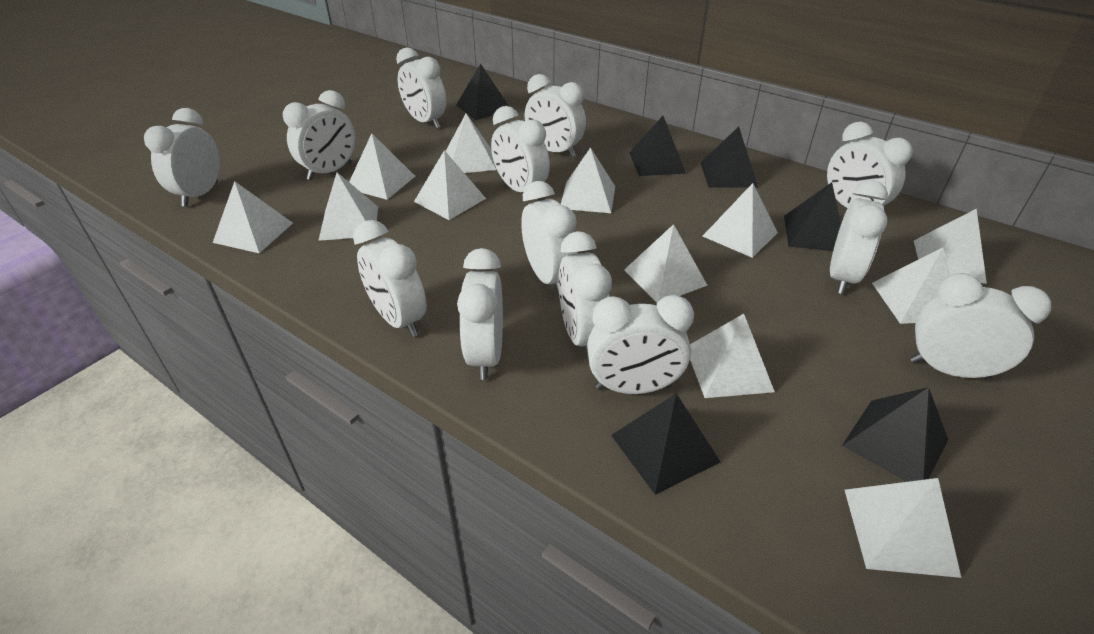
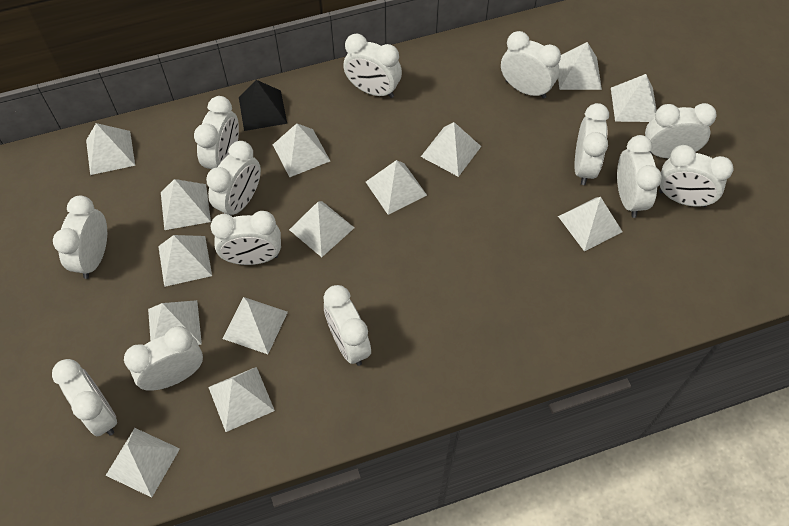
black pyramid: 6 -> 1
white pyramid: 12 -> 14

